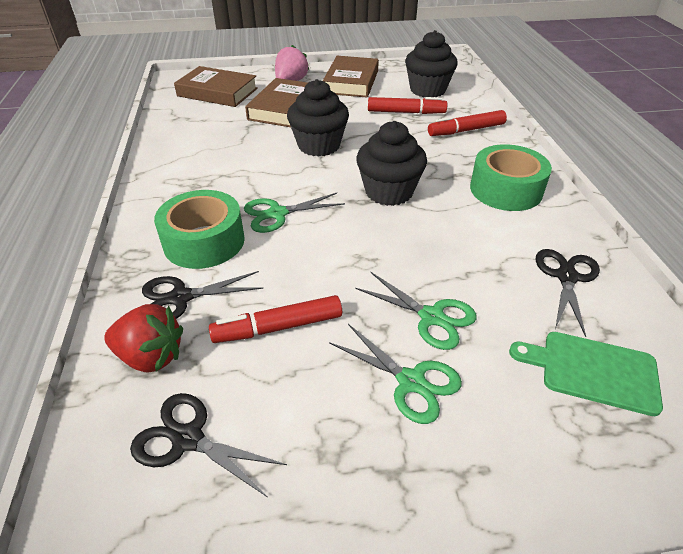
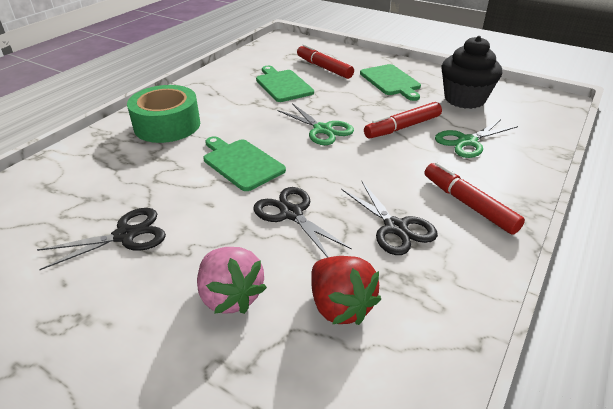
black cupcake: 3 -> 1
brown book: 3 -> 0
green cutting board: 1 -> 3
green scissors: 3 -> 2
green tape: 2 -> 1

